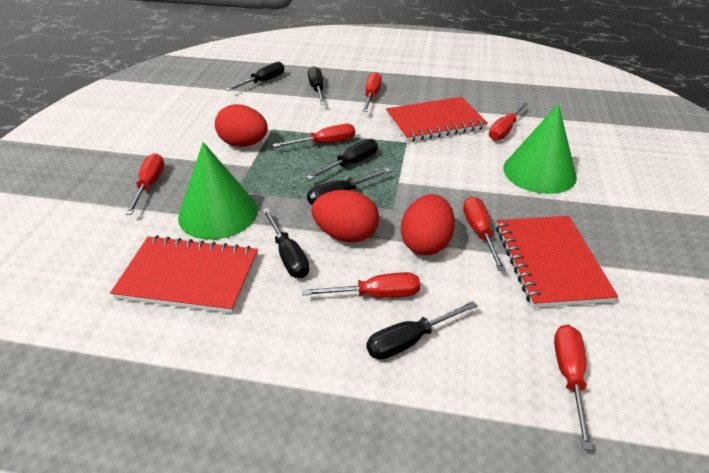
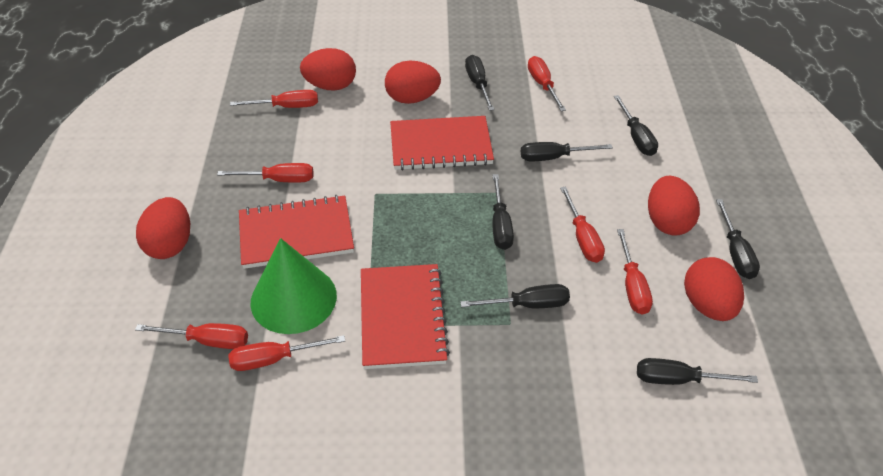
black screwdriver: 6 -> 7
green cone: 2 -> 1
red egg: 3 -> 5

